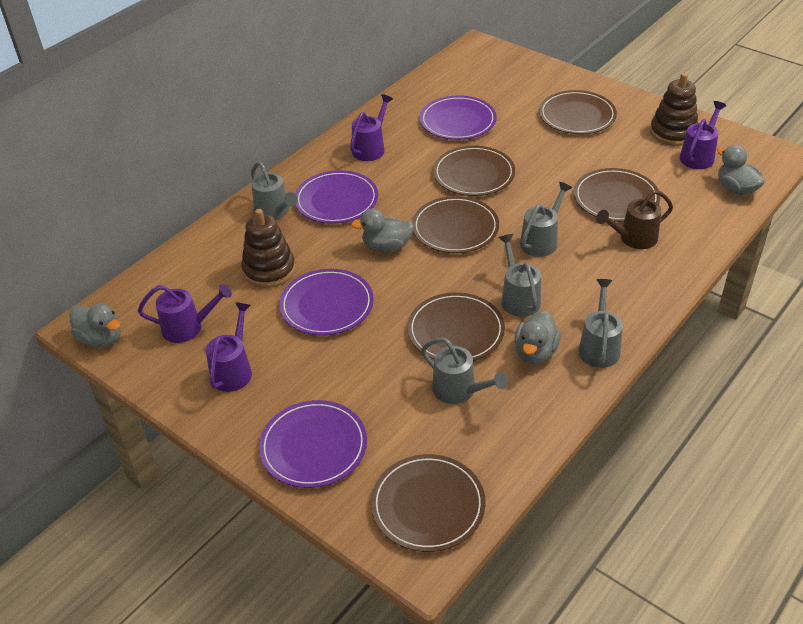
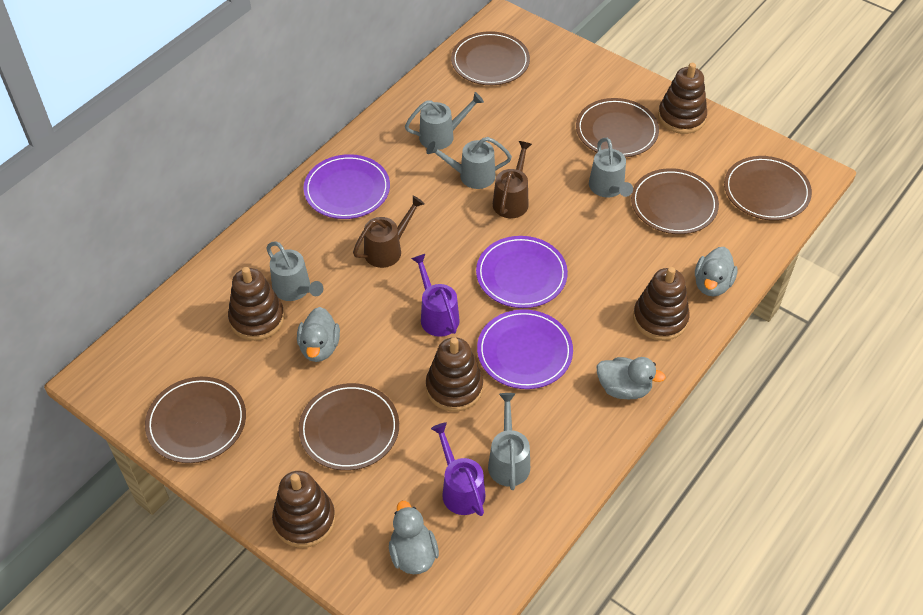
brown stacking toy: 2 -> 5
brown watering can: 1 -> 2
purple plate: 4 -> 3
purple watering can: 4 -> 2

